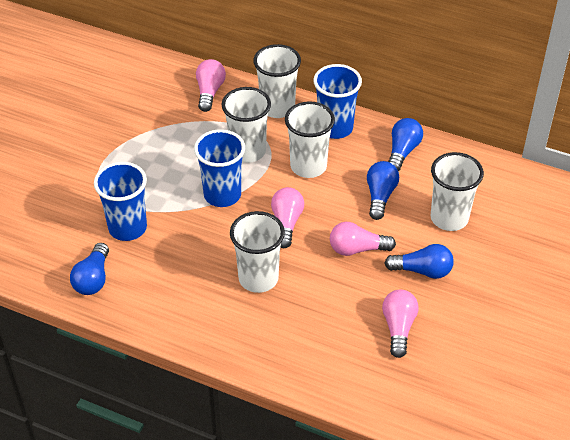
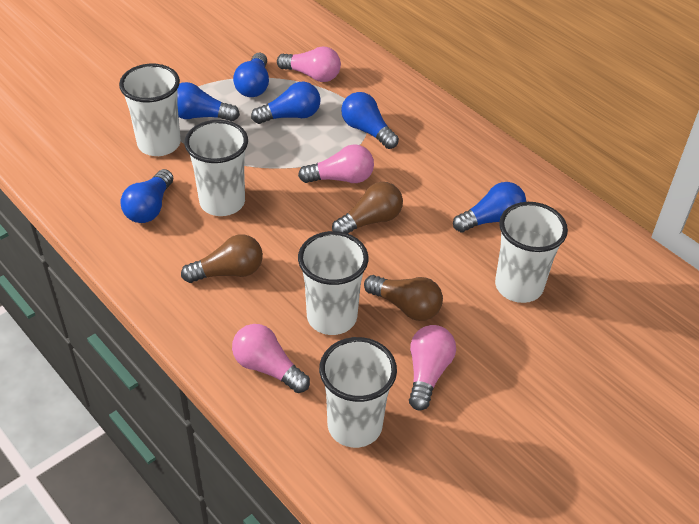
blue cup: 3 -> 0
blue light bulb: 4 -> 6
brown light bulb: 0 -> 3

